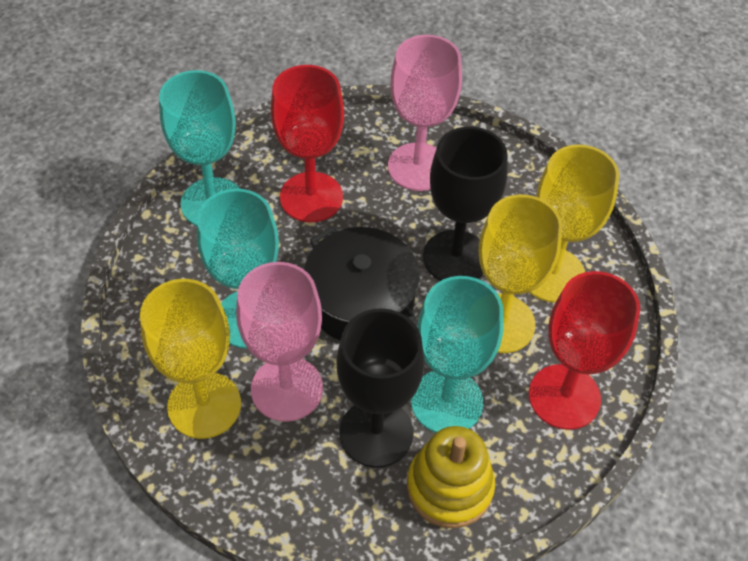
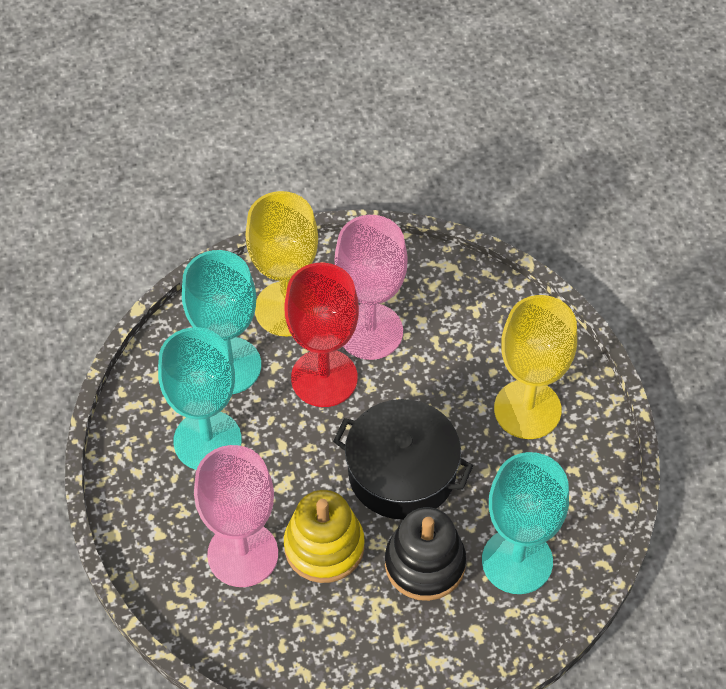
black goblet: 2 -> 0
black stacking toy: 0 -> 1
red goblet: 2 -> 1
yellow goblet: 3 -> 2

